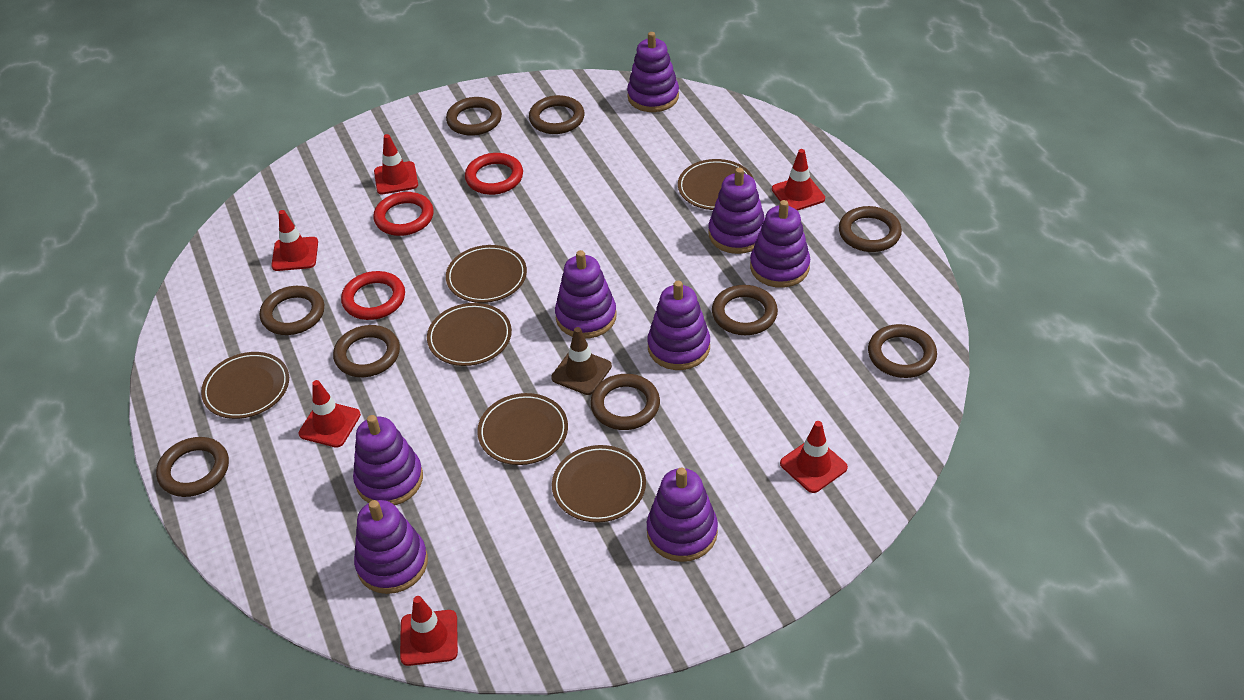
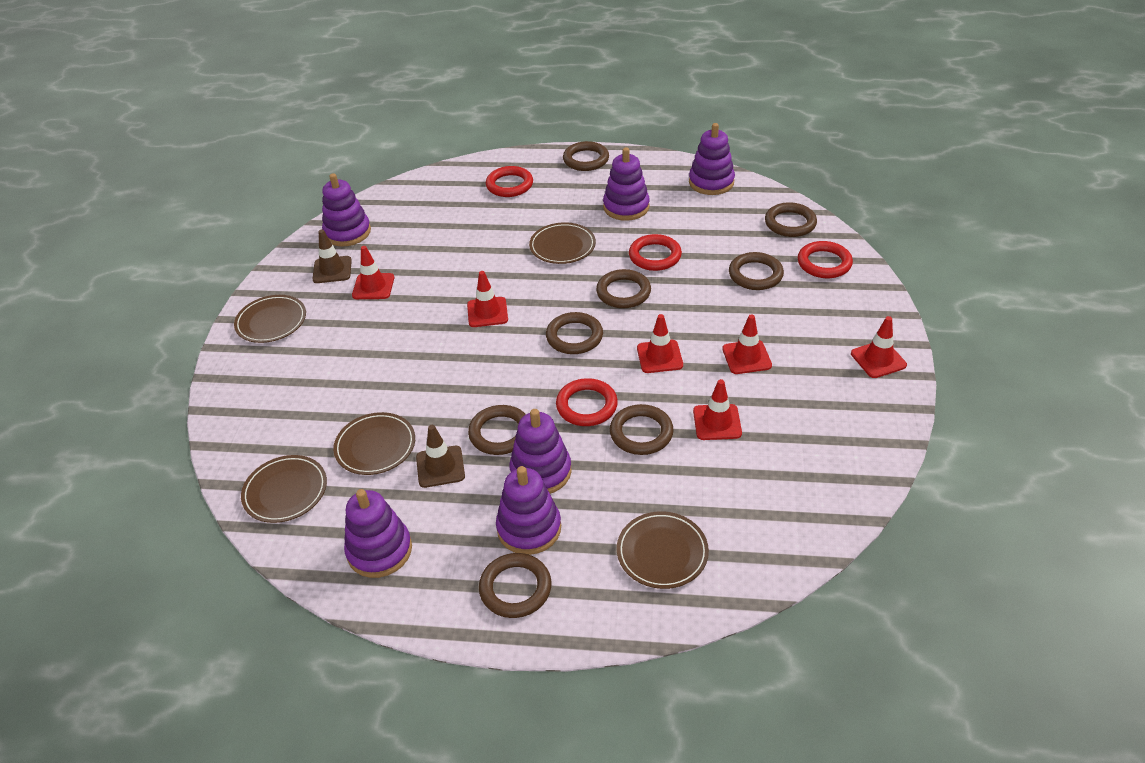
brown plate: 6 -> 5
brown ring: 9 -> 8
brown traffic cone: 1 -> 2
purple stacking toy: 8 -> 6
red ring: 3 -> 4

